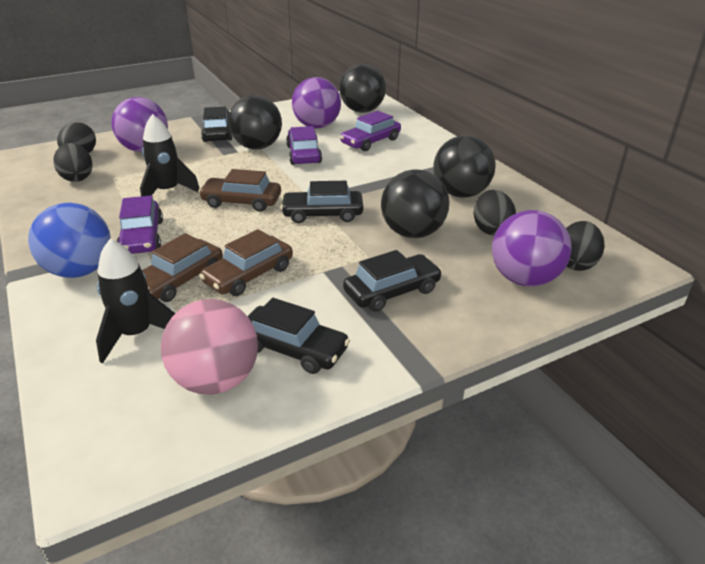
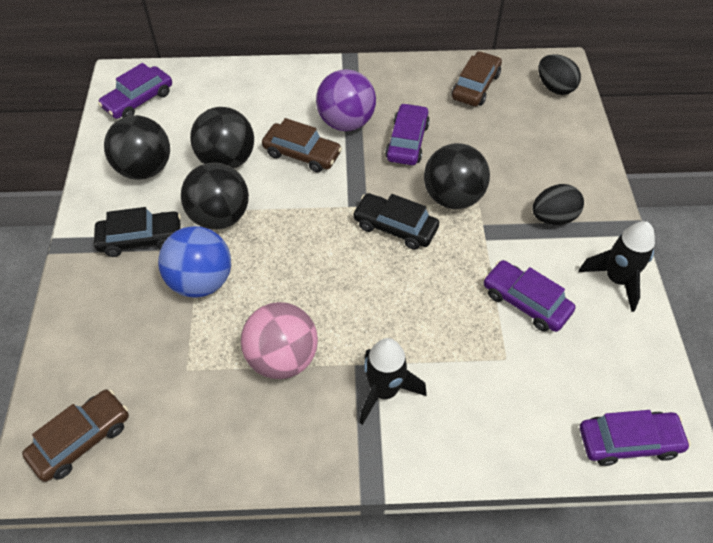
black car: 4 -> 2
black egg: 4 -> 2
purple ball: 3 -> 1
purple car: 3 -> 4

